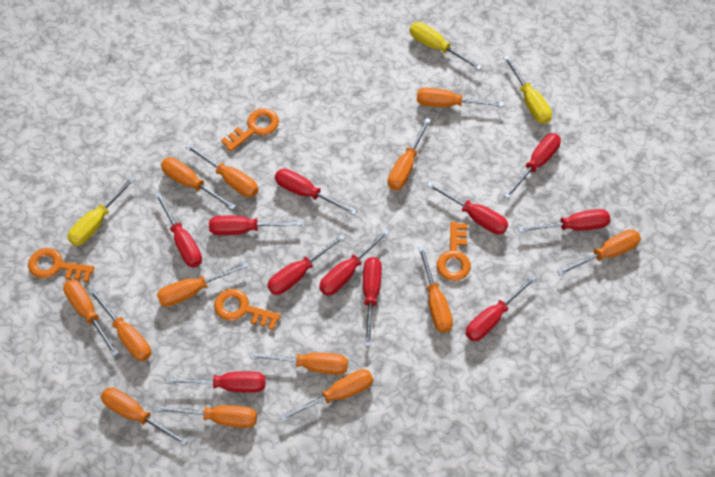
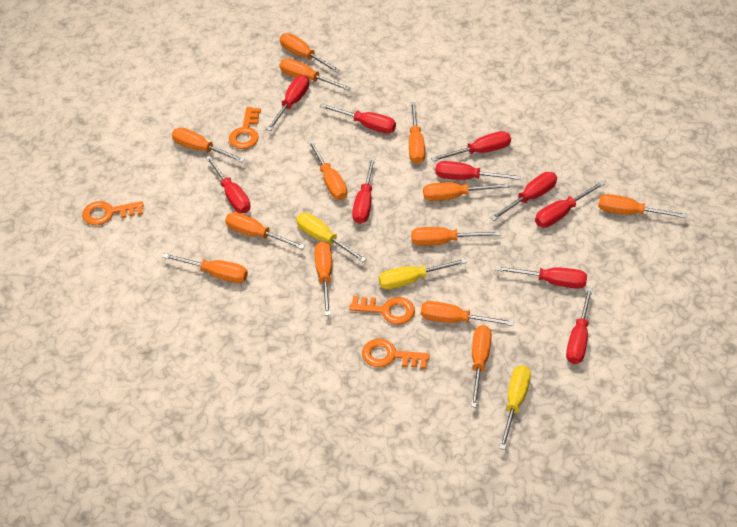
red screwdriver: 11 -> 10

